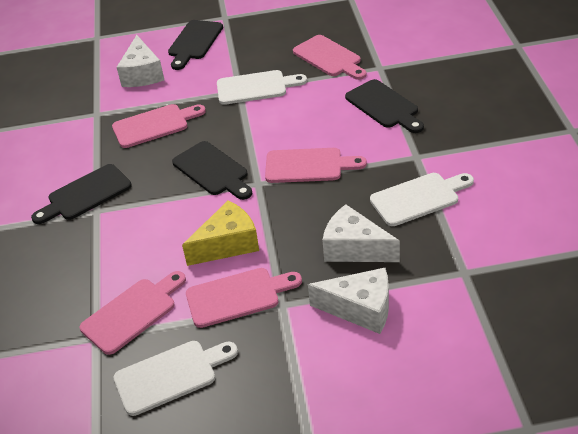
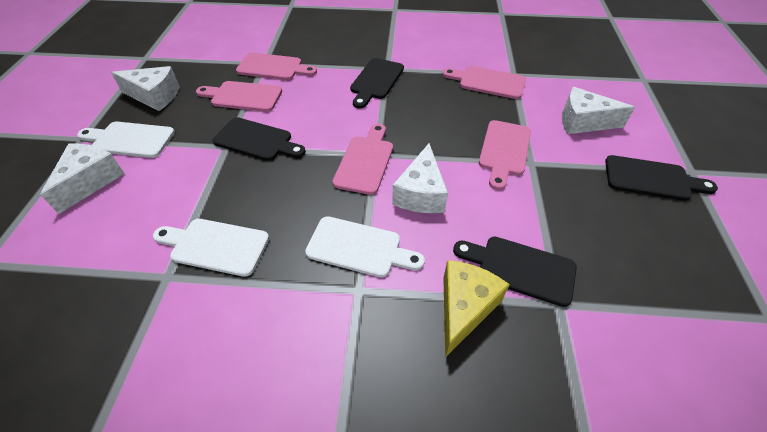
white cheese: 3 -> 4

